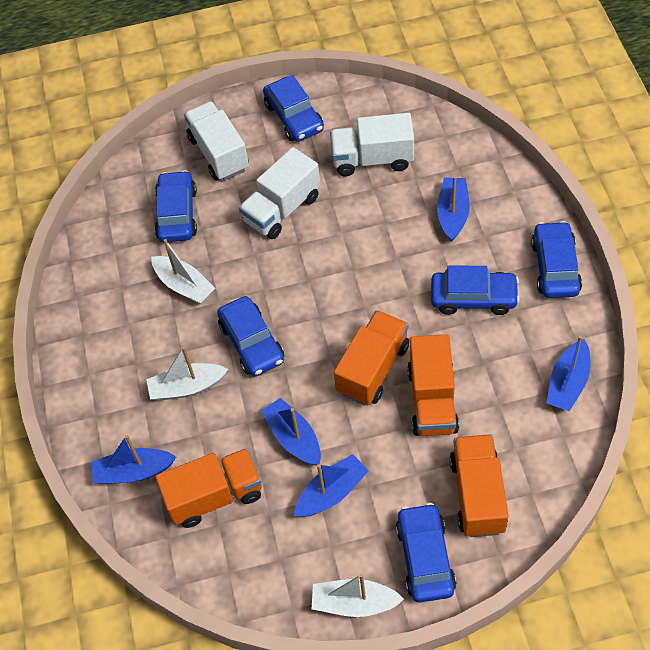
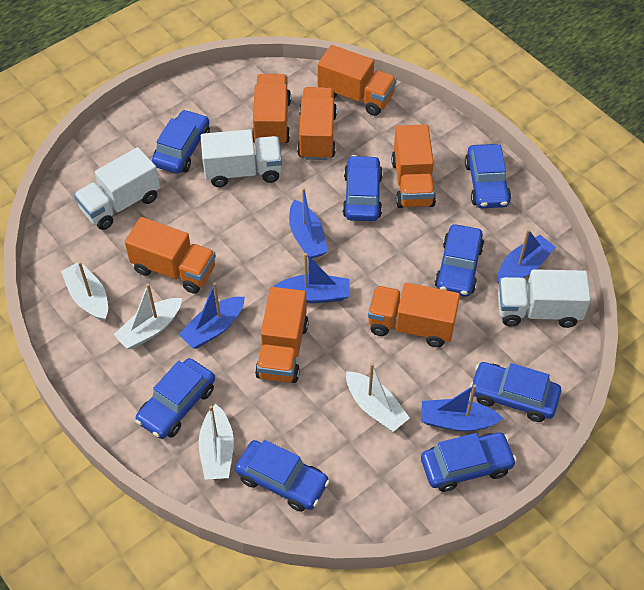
blue car: 6 -> 8
orange truck: 4 -> 7
white boat: 3 -> 4

